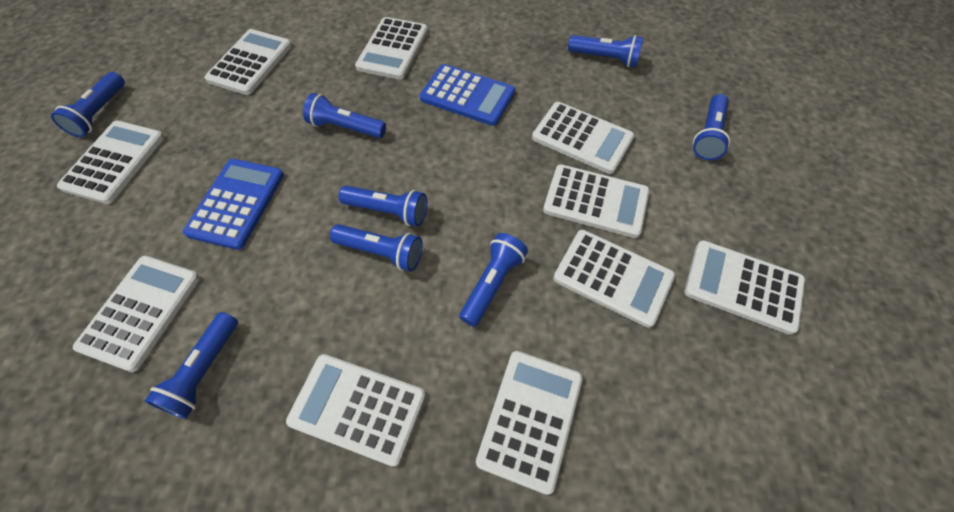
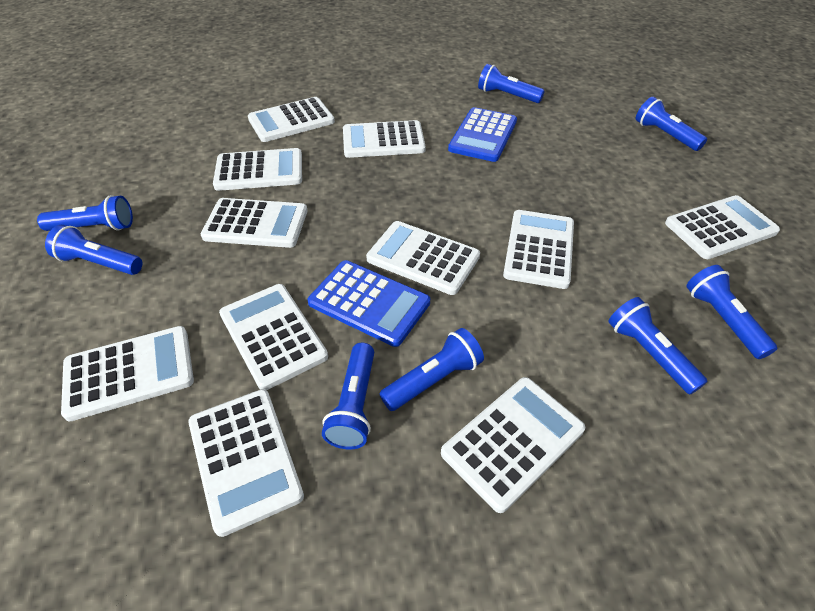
white calculator: 10 -> 11

